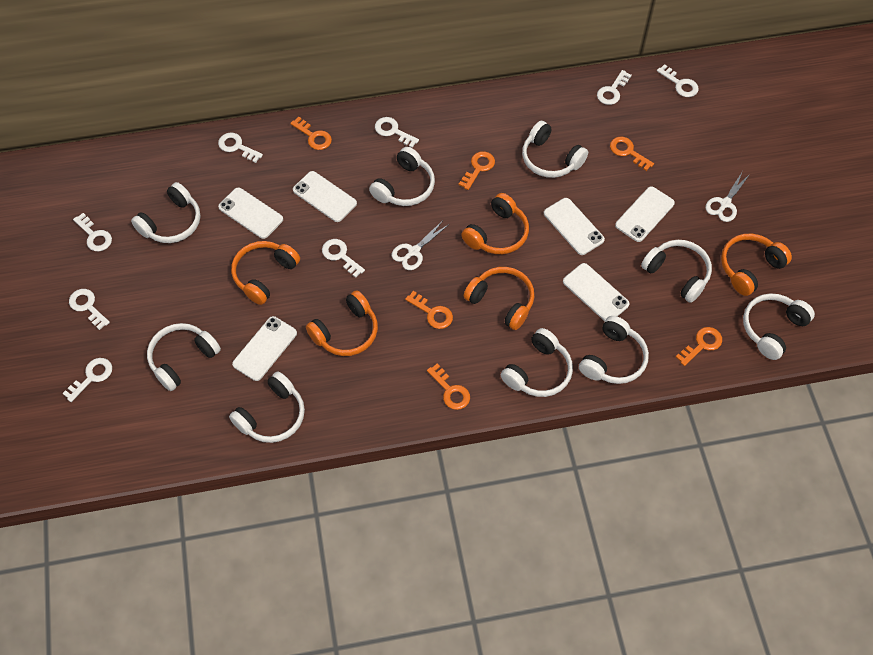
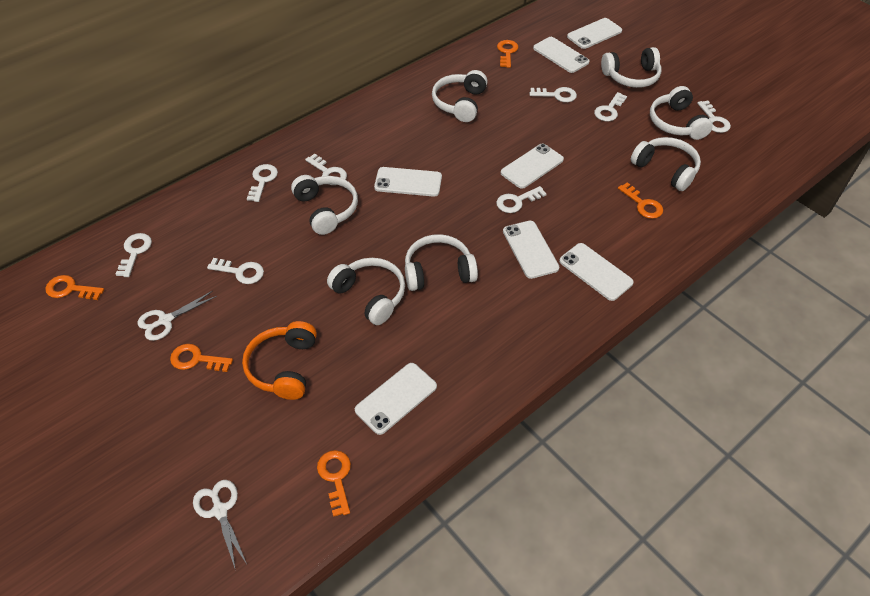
orange headphones: 5 -> 1
orange key: 6 -> 5
white headphones: 9 -> 7
white phone: 6 -> 7

